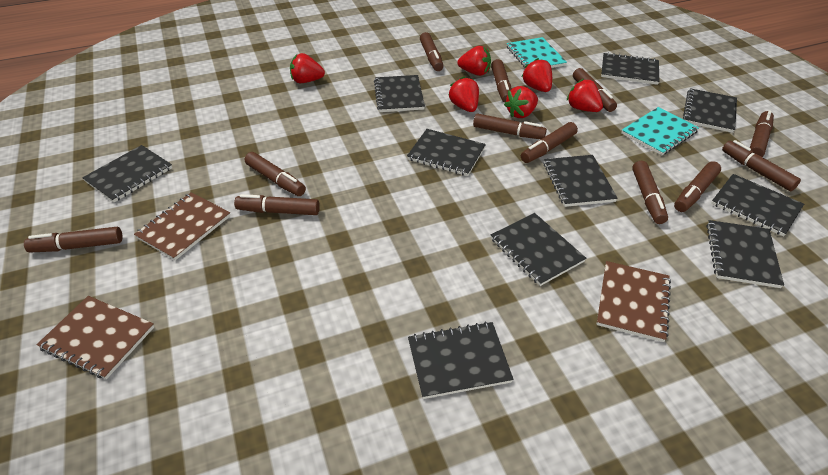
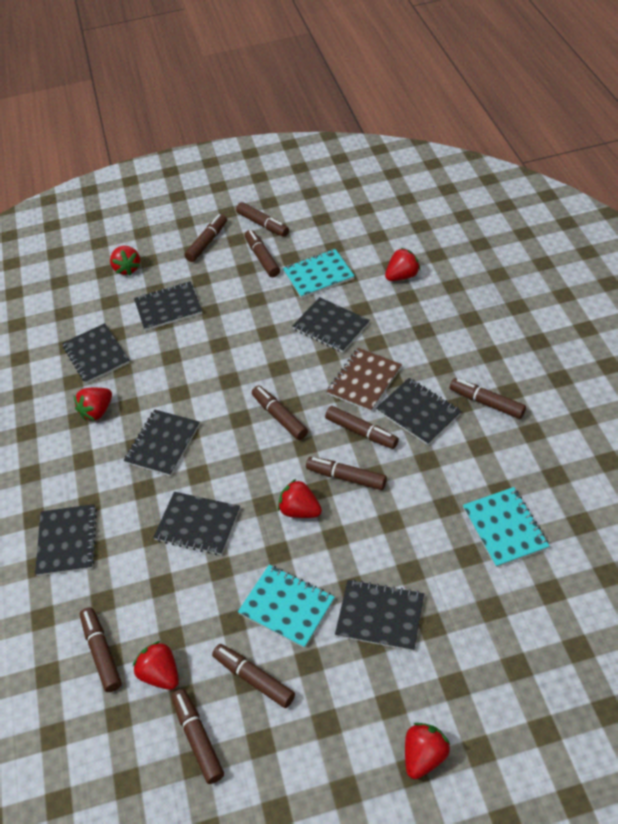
black notebook: 10 -> 8
brown marker: 12 -> 10
brown notebook: 3 -> 1
turquoise notebook: 2 -> 3

